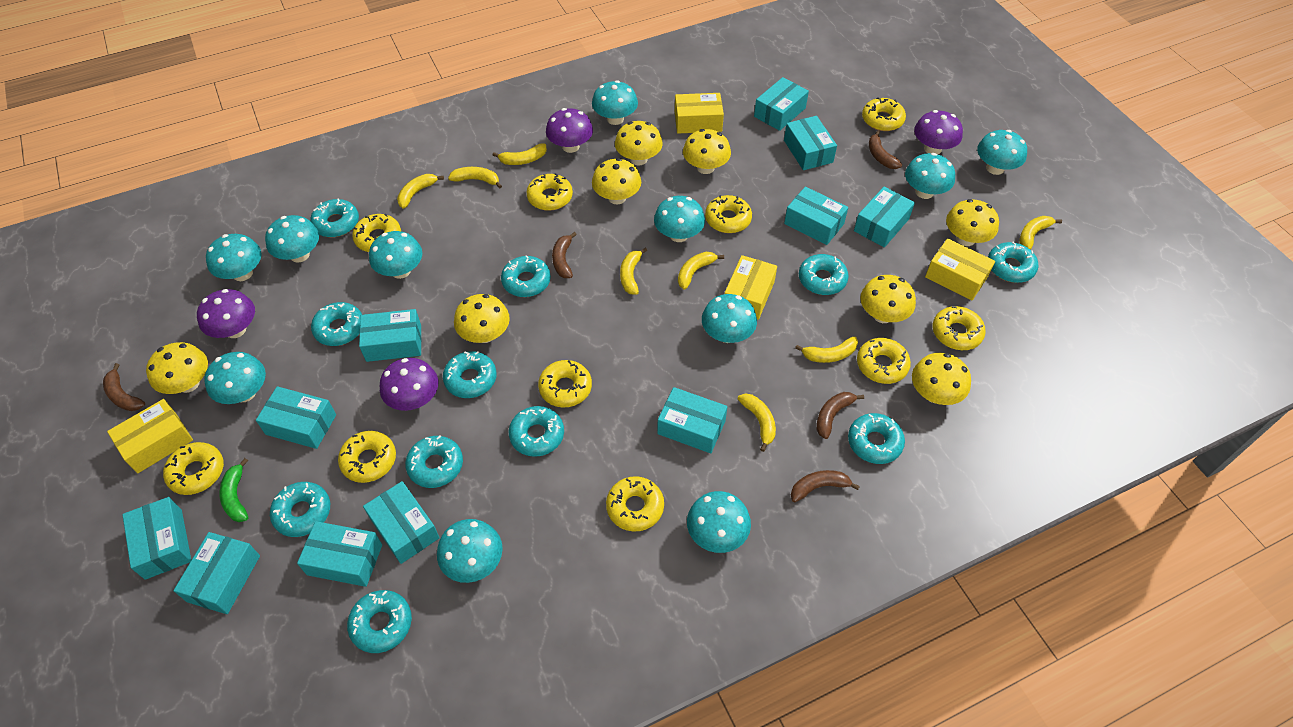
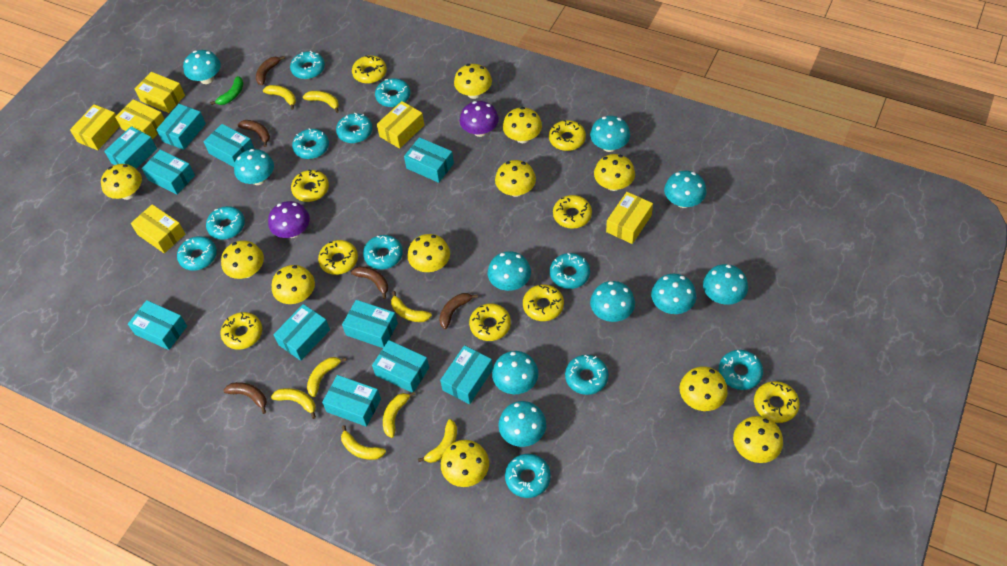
purple mushroom: 4 -> 2
turquoise mushroom: 11 -> 10
yellow box: 4 -> 6
yellow donut: 10 -> 9
yellow mushroom: 8 -> 11

